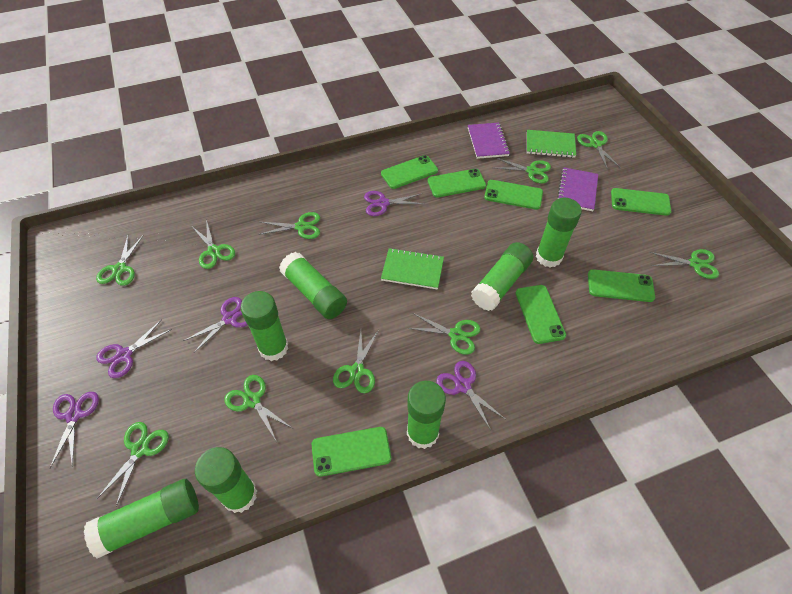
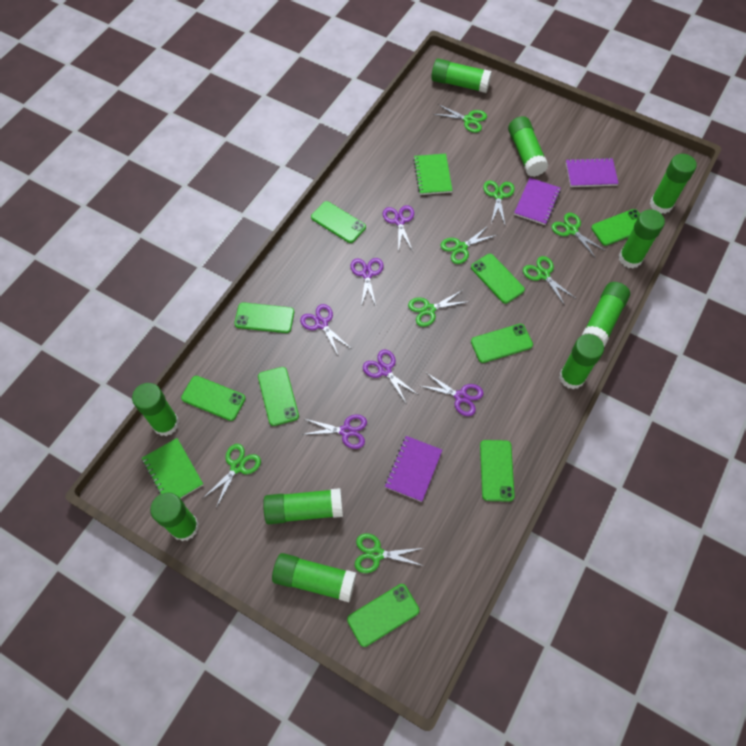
green glue stick: 7 -> 10
green phone: 7 -> 9
green scissors: 10 -> 8
purple notebook: 2 -> 3
purple scissors: 5 -> 6

